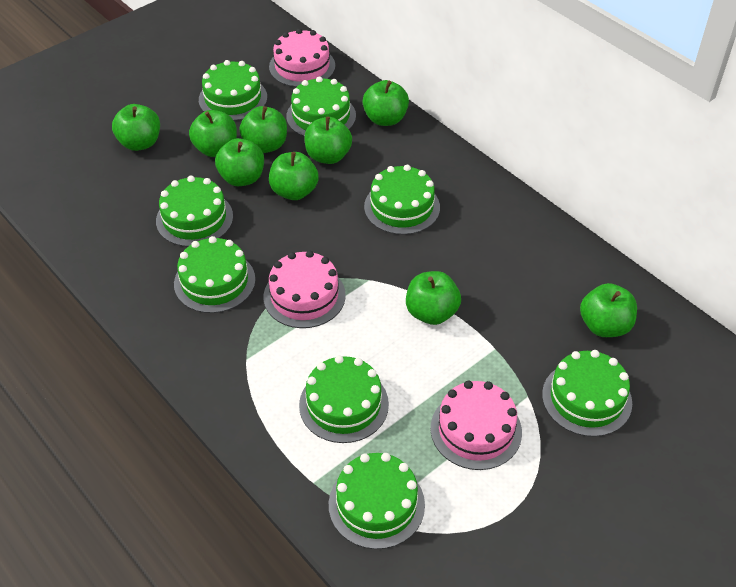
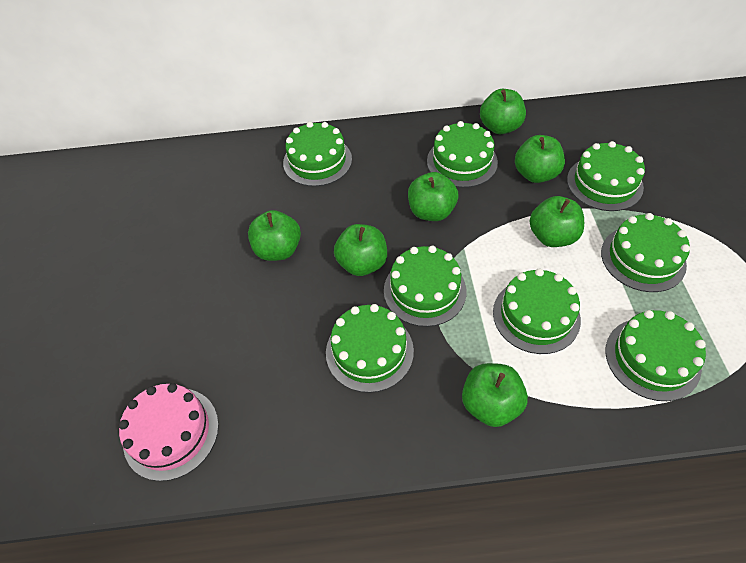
green apple: 9 -> 7
pink cake: 3 -> 1

